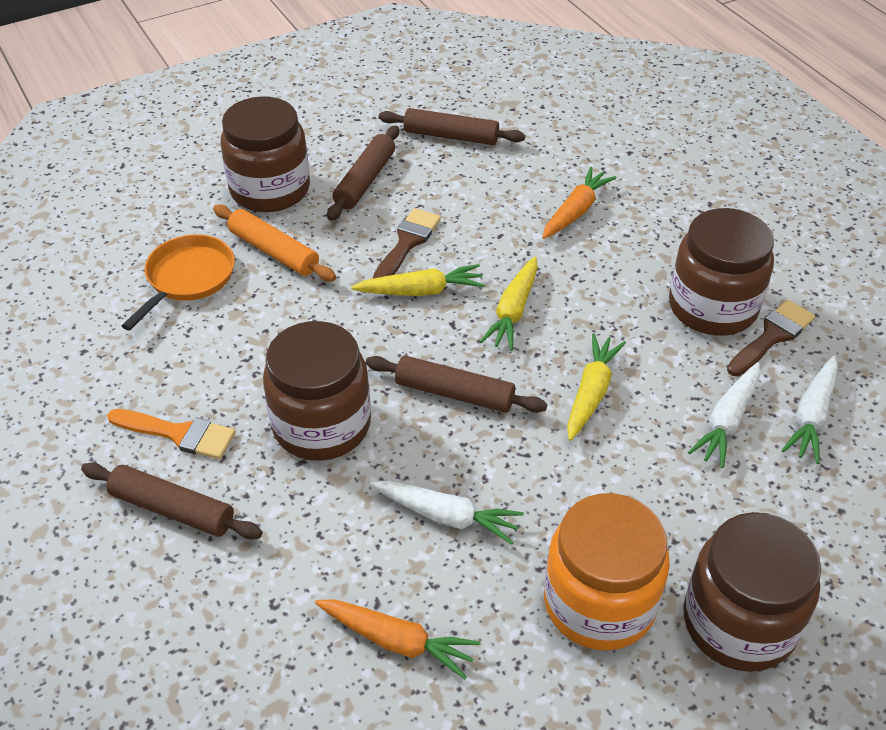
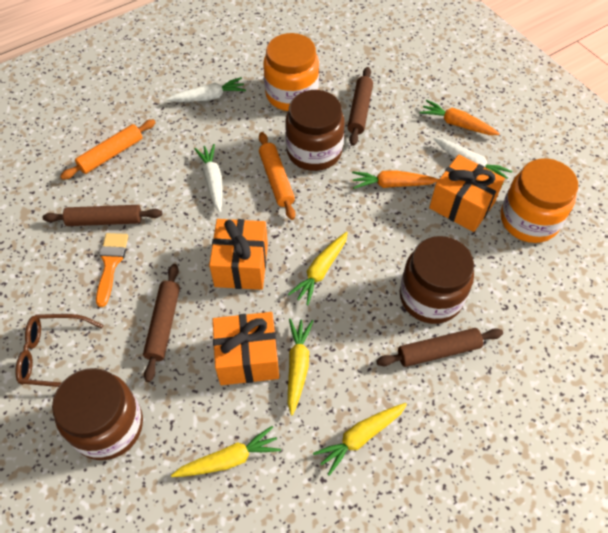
brown brush: 2 -> 0
brown glasses: 0 -> 1
brown jar: 4 -> 3
orange gift: 0 -> 3
orange jar: 1 -> 2
orange pan: 1 -> 0
orange rolling pin: 1 -> 2
yellow carrot: 3 -> 4

